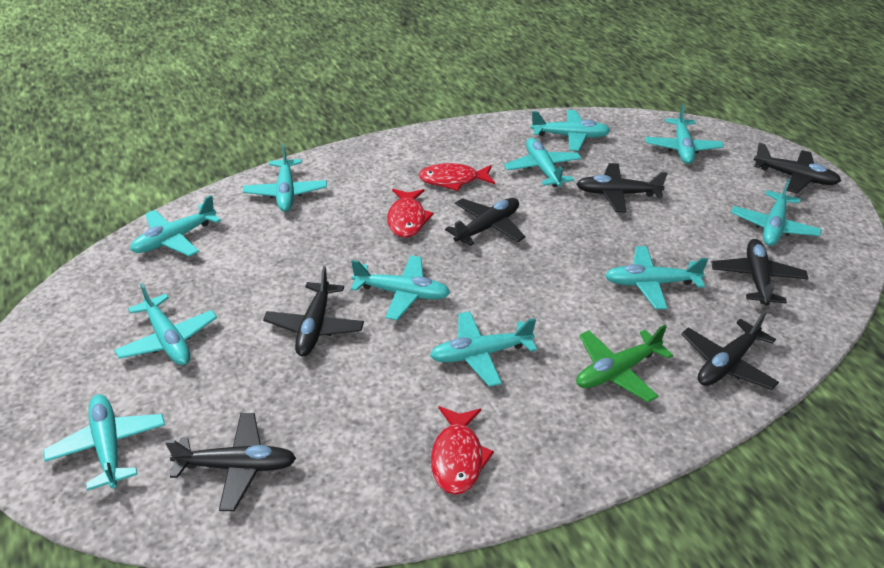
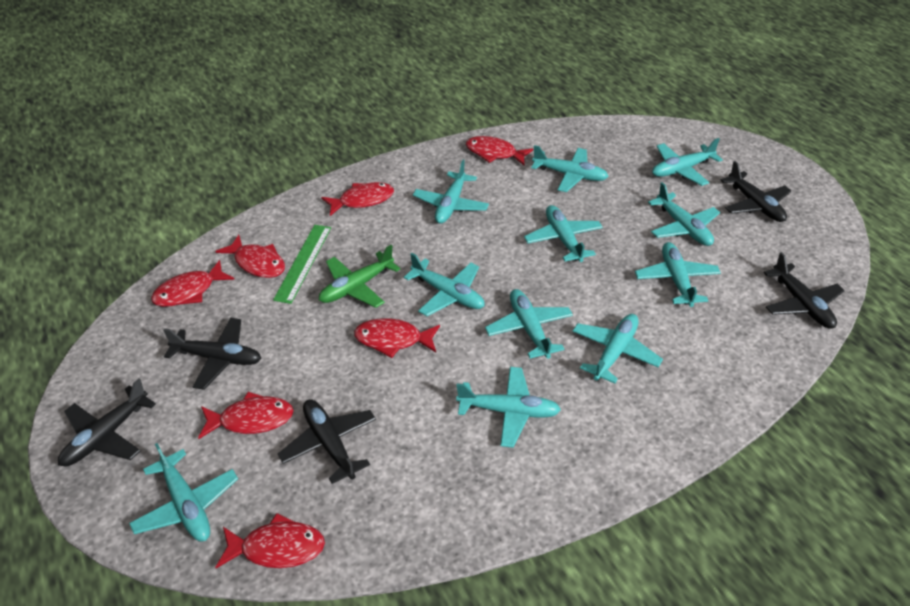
black plane: 7 -> 5
green ruler: 0 -> 1
red fish: 3 -> 7

